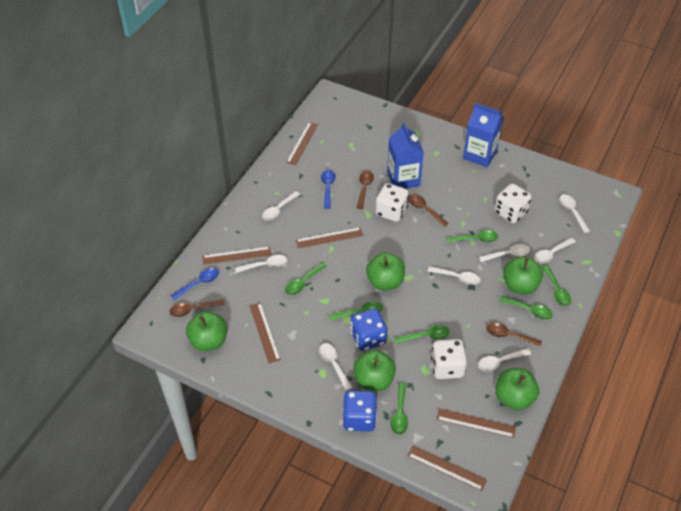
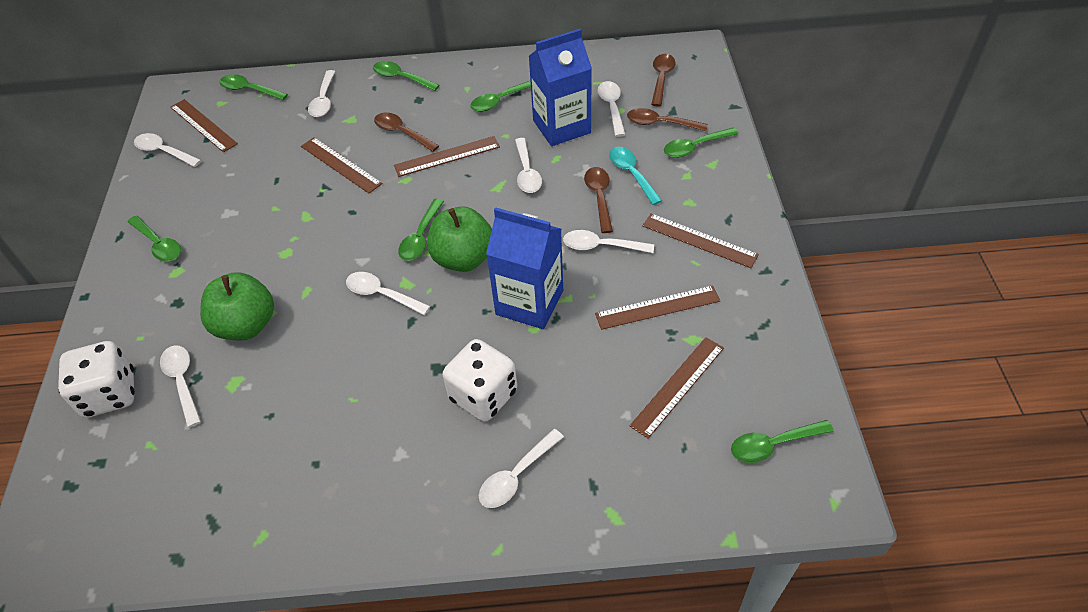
blue dice: 2 -> 0
blue spoon: 2 -> 0
green apple: 5 -> 2
turquoise spoon: 0 -> 1
white dice: 3 -> 2

